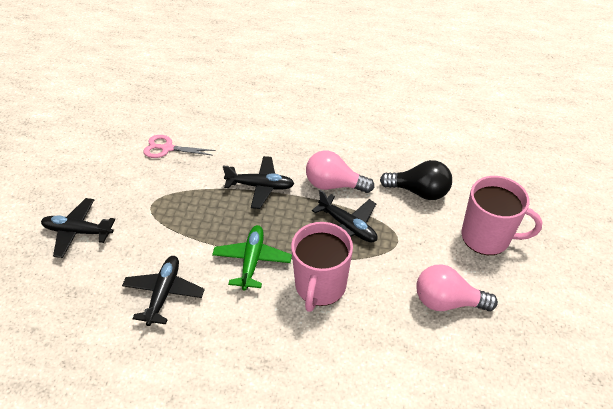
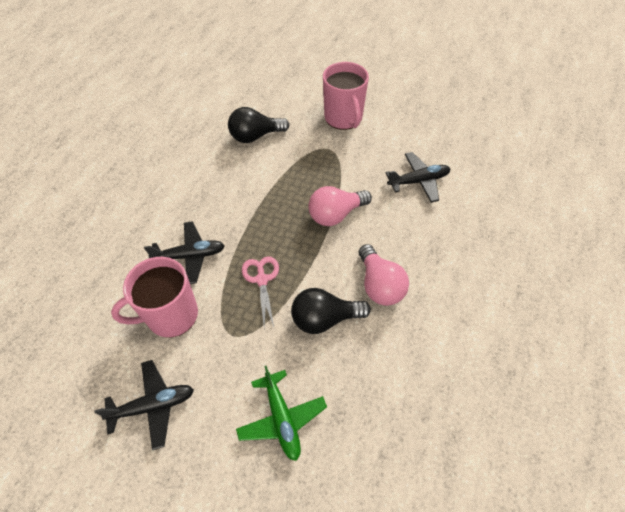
black light bulb: 1 -> 2
black plane: 4 -> 3

